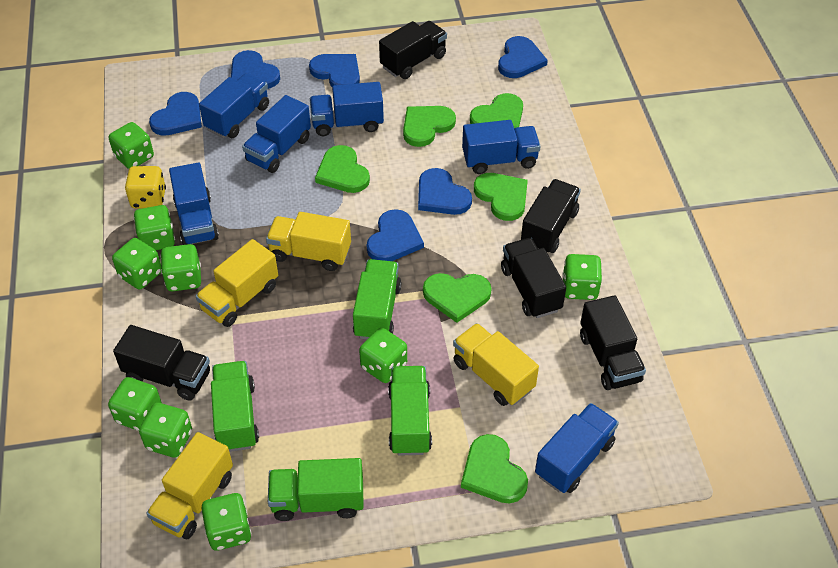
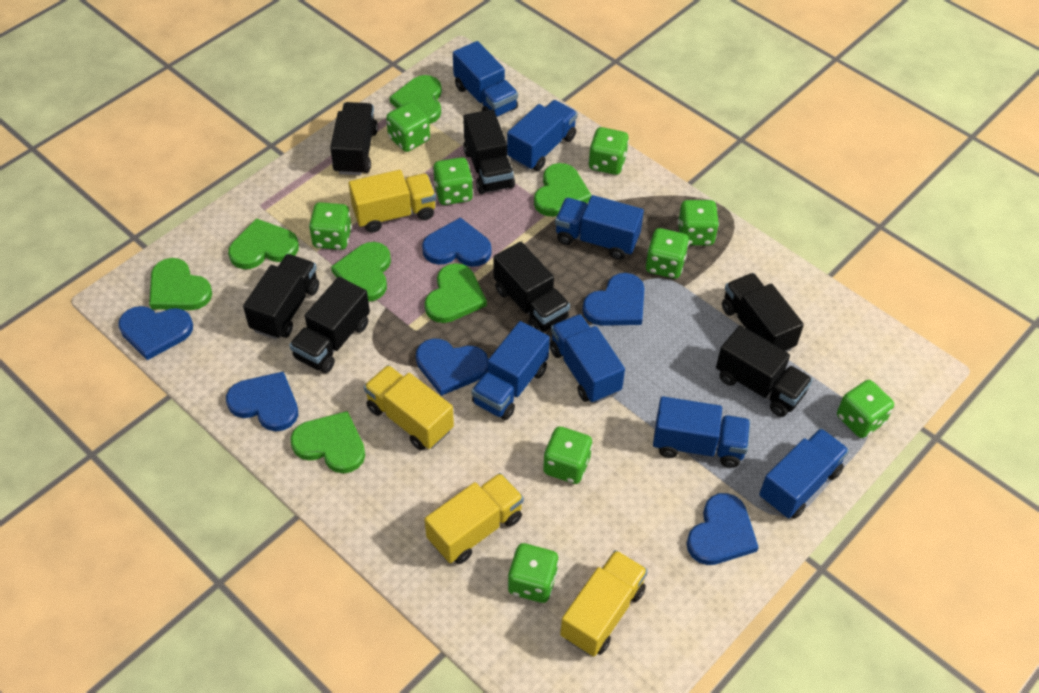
black truck: 5 -> 7
blue truck: 6 -> 7
green heart: 6 -> 7
green truck: 4 -> 0
yellow dice: 1 -> 0

